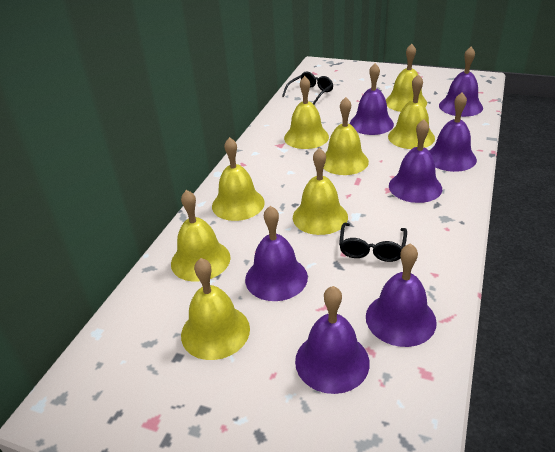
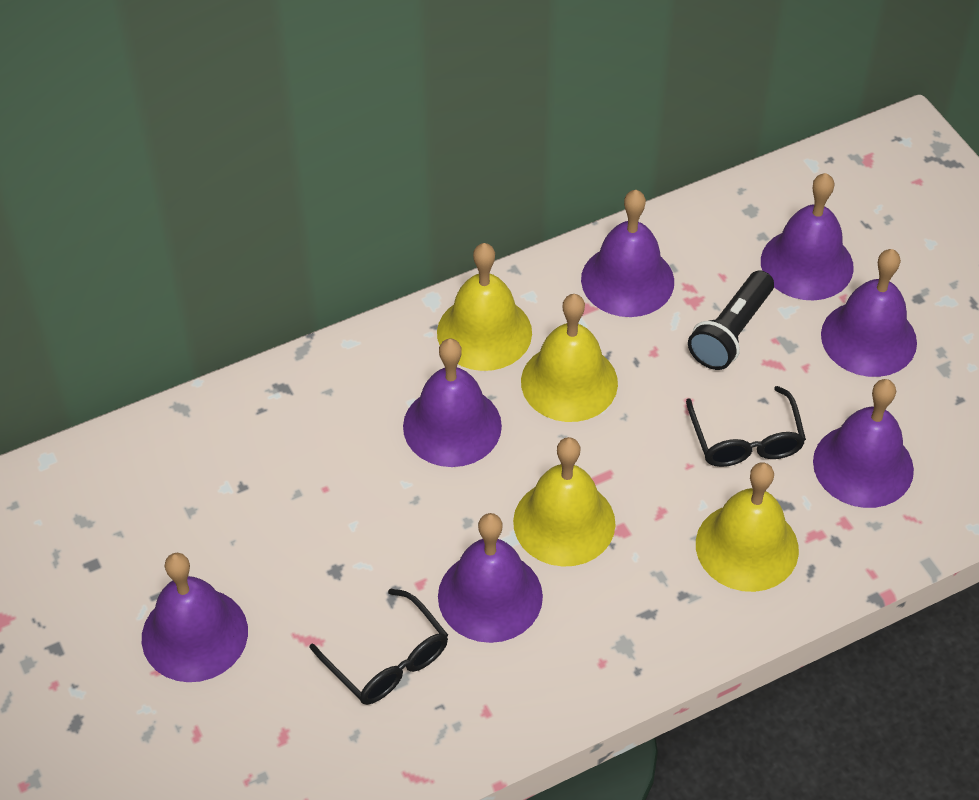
black flashlight: 0 -> 1
yellow bell: 8 -> 4

